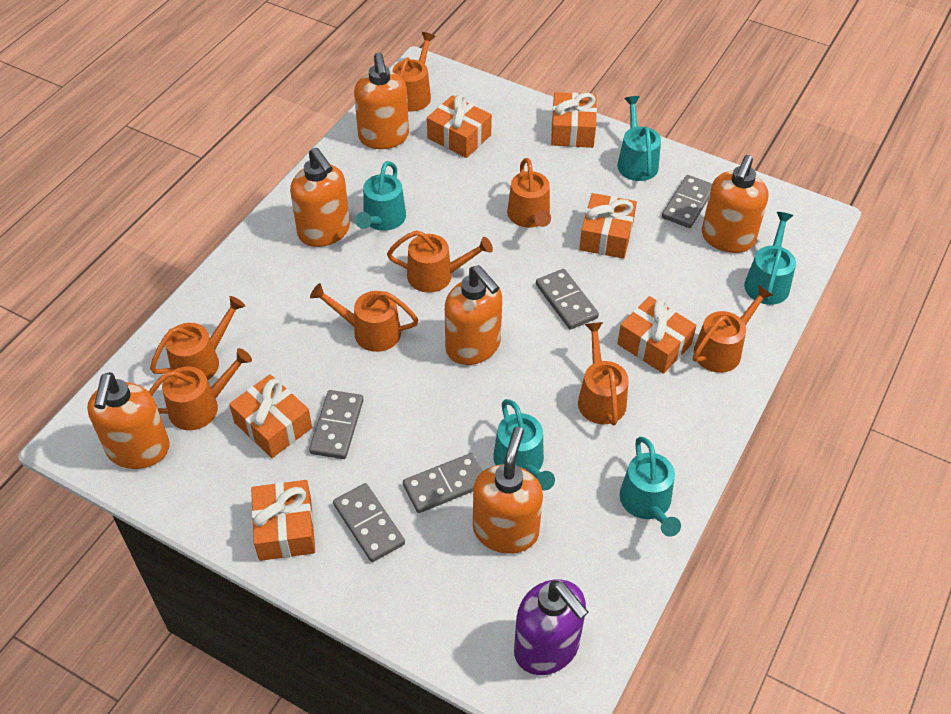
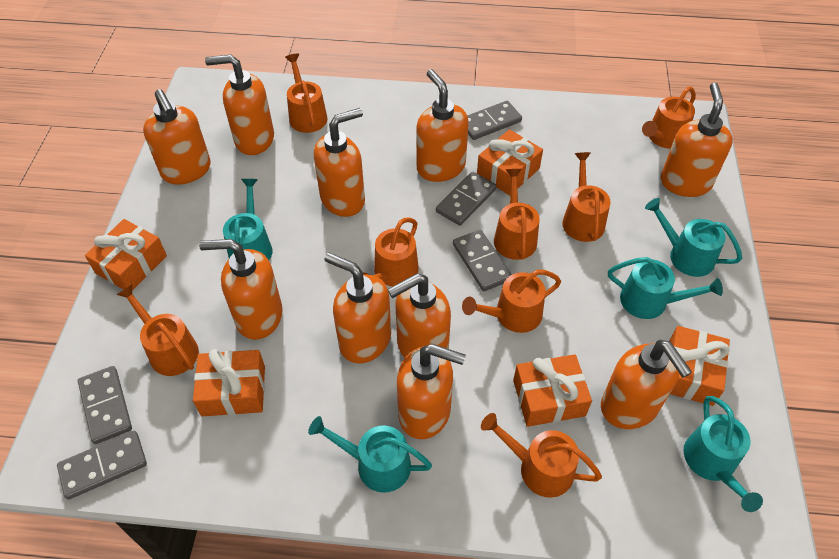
orange gift: 6 -> 5
orange soap dispenser: 6 -> 10
purple soap dispenser: 1 -> 0

